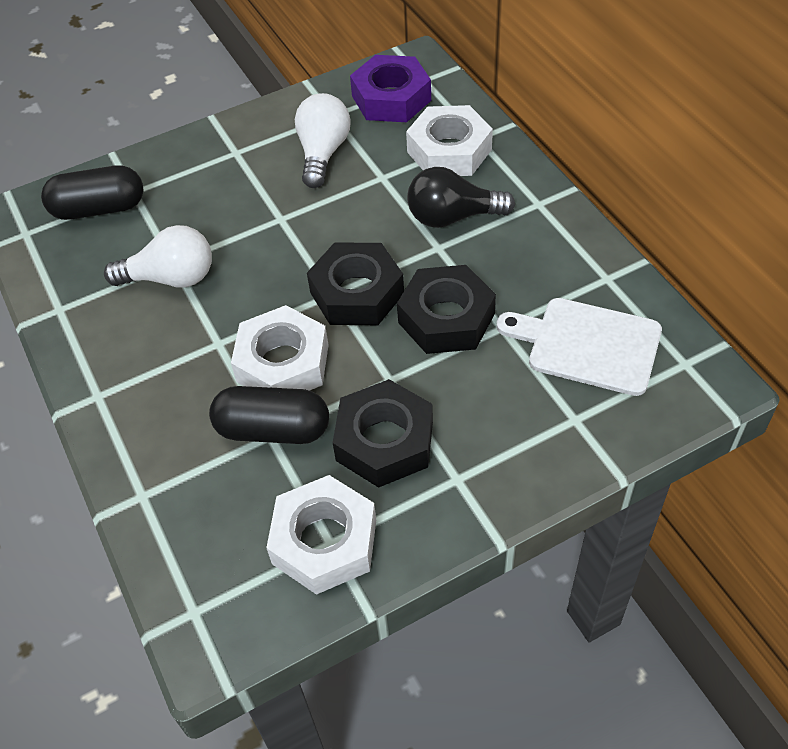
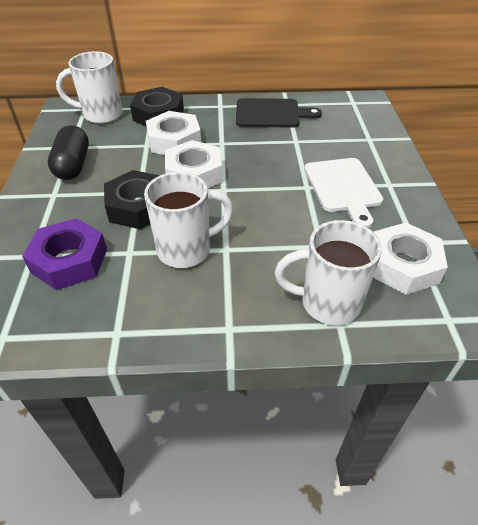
black capsule: 2 -> 1
black cutting board: 0 -> 1
black light bulb: 1 -> 0
black nut: 3 -> 2
white light bulb: 2 -> 0
white mug: 0 -> 3

